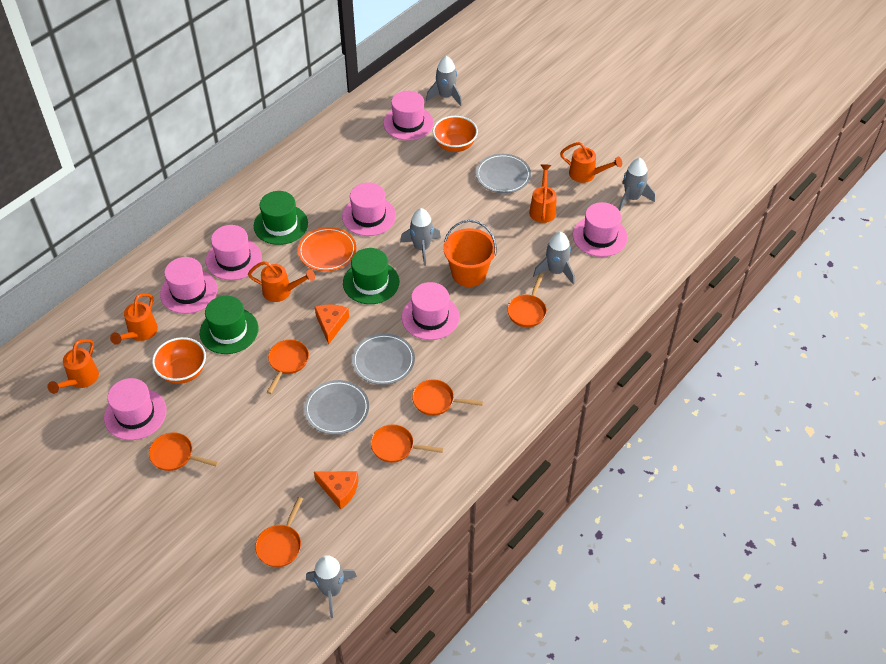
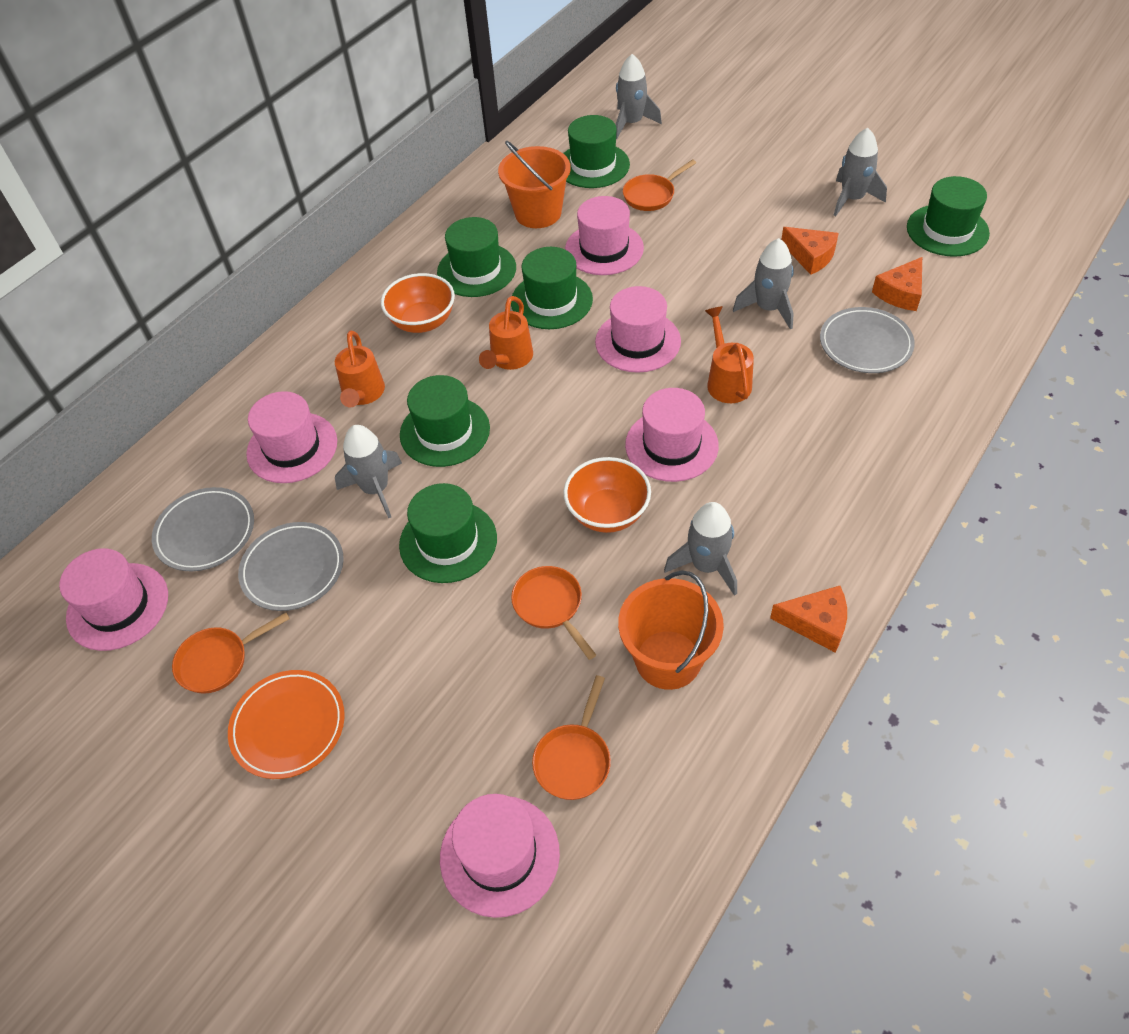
green hat: 3 -> 6
orange bucket: 1 -> 2
orange cheese: 2 -> 3
orange pan: 6 -> 4
orange watering can: 5 -> 3
pink hat: 7 -> 6

